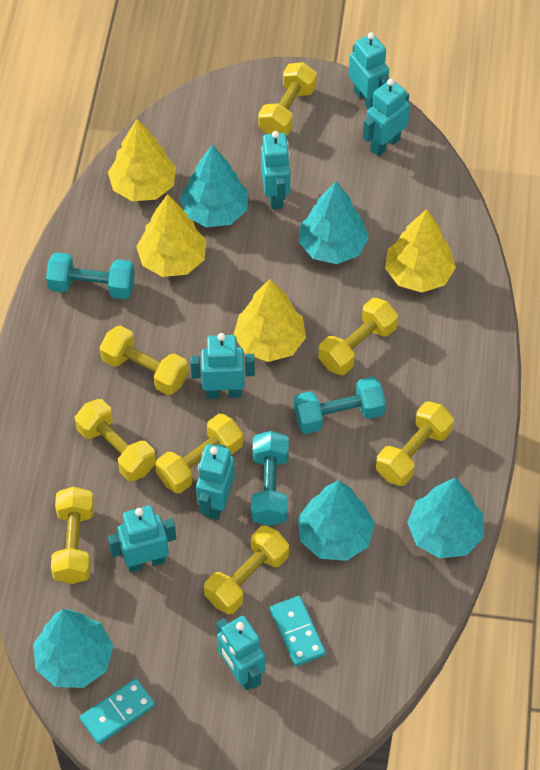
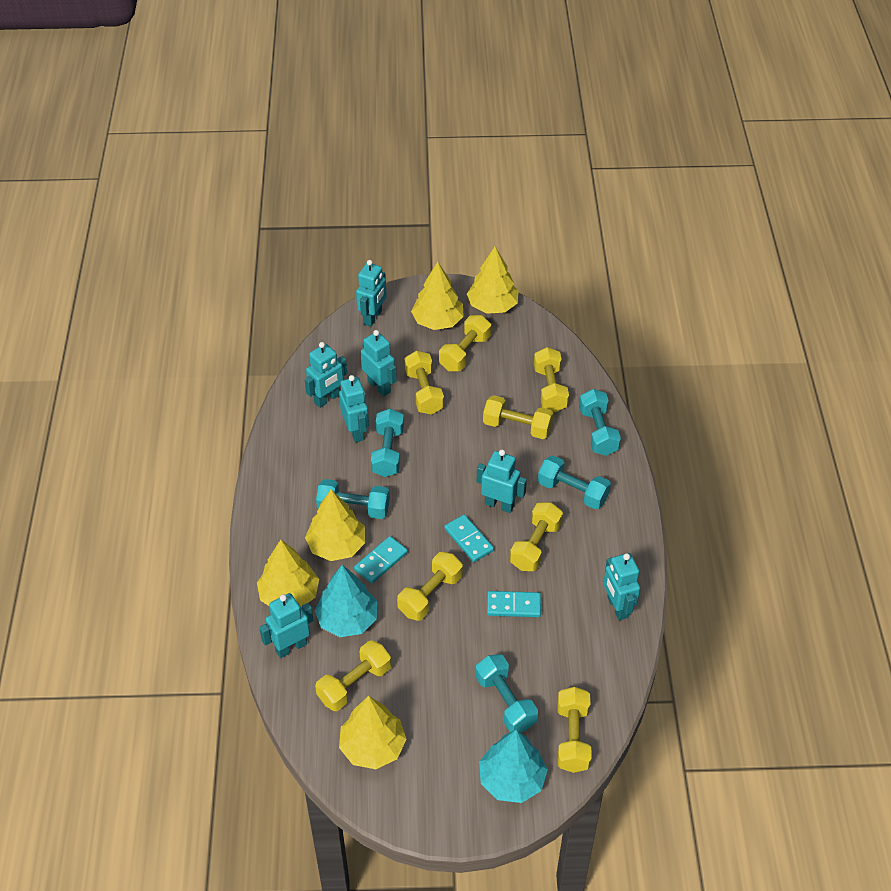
turquoise domino: 2 -> 3
turquoise dumbbell: 3 -> 5
turquoise tree: 5 -> 2
yellow tree: 4 -> 5

